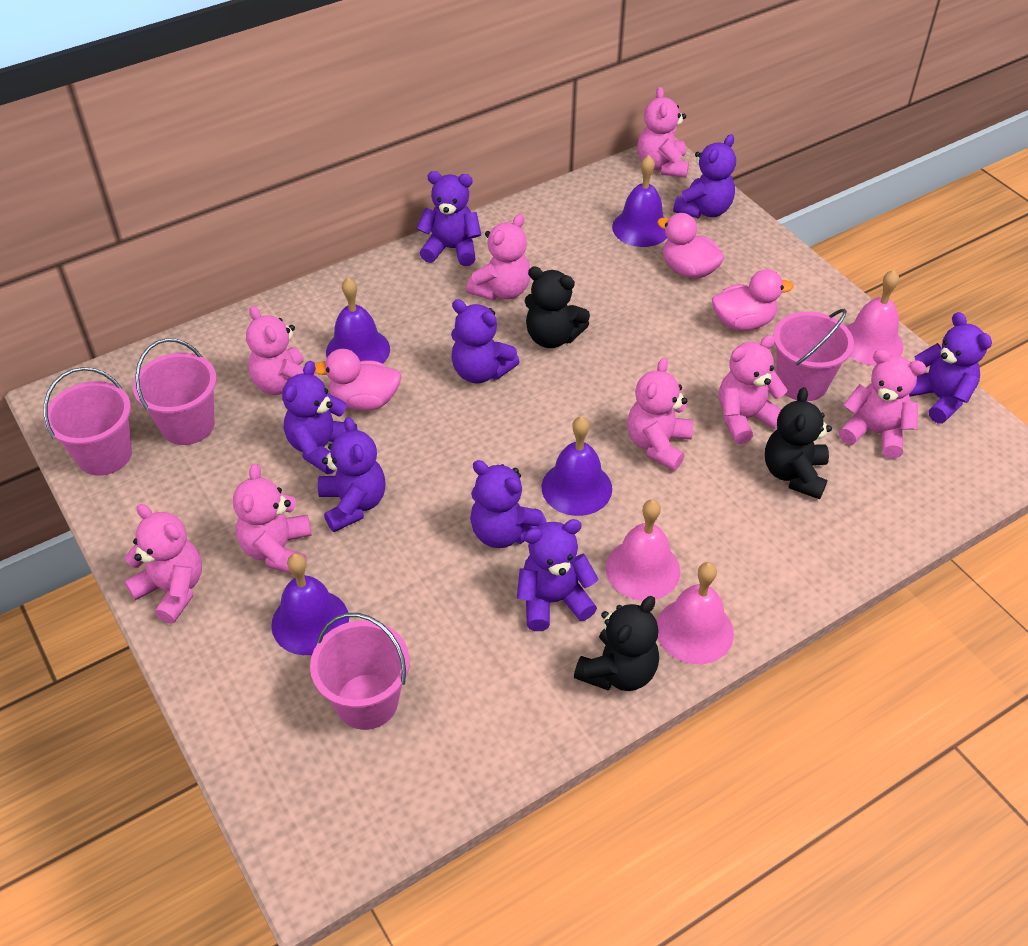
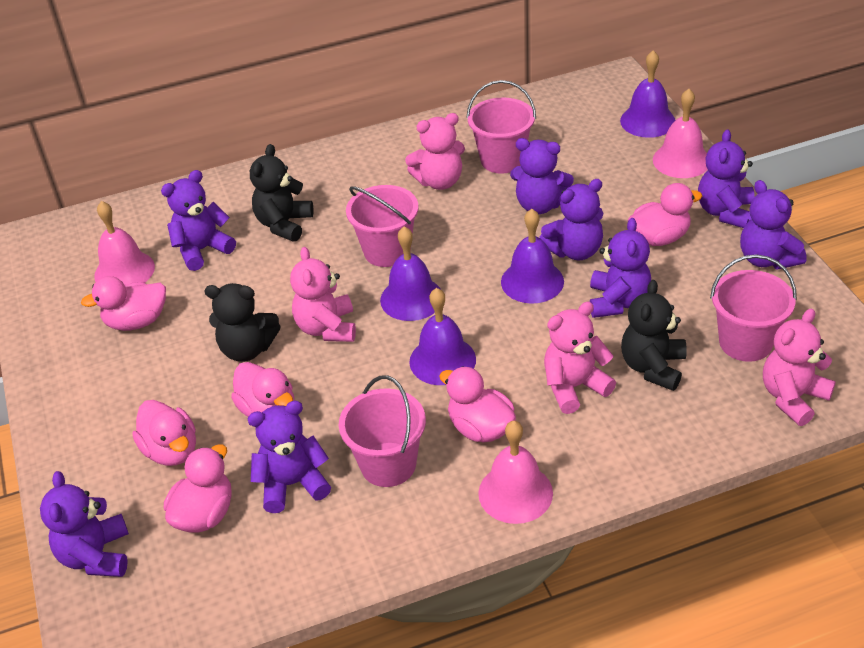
pink duck: 3 -> 6
pink teddy bear: 8 -> 4

